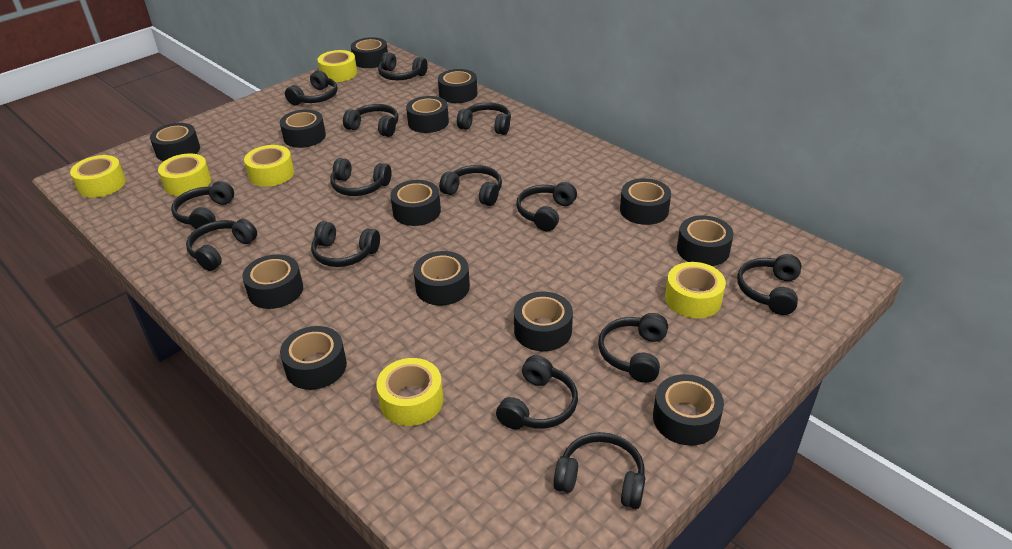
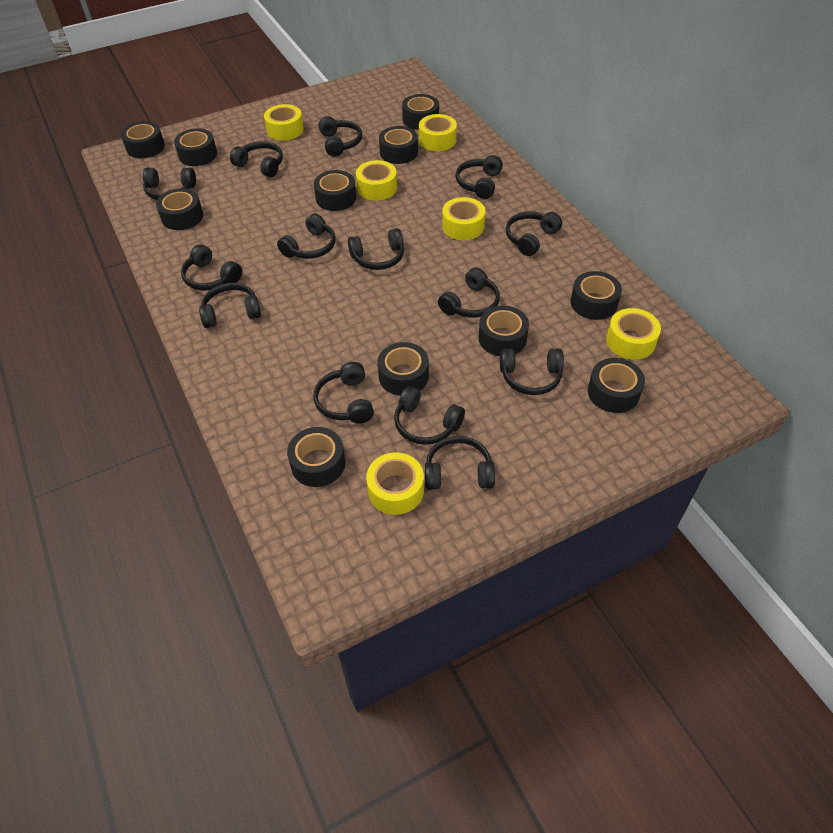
black tape: 13 -> 11

